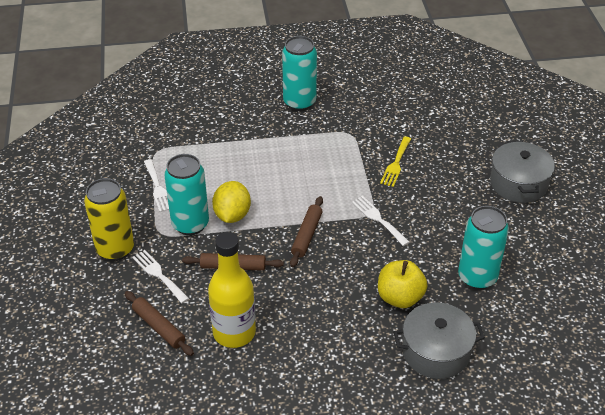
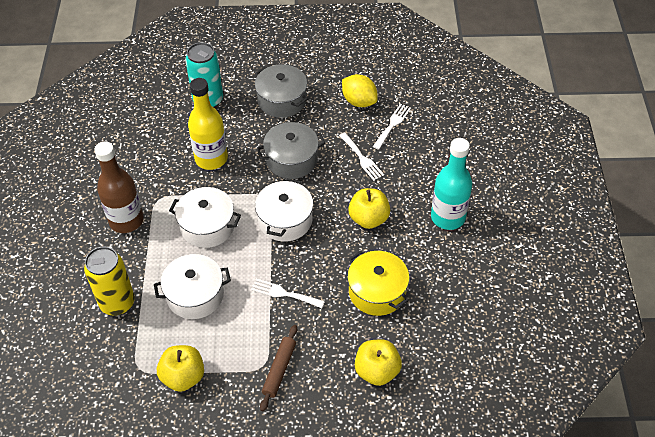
brown bottle: 0 -> 1
brown rolling pin: 3 -> 1
turquoise bottle: 0 -> 1
turquoise can: 3 -> 1
white pot: 0 -> 3
yellow apple: 1 -> 3
yellow fork: 1 -> 0
yellow pot: 0 -> 1

